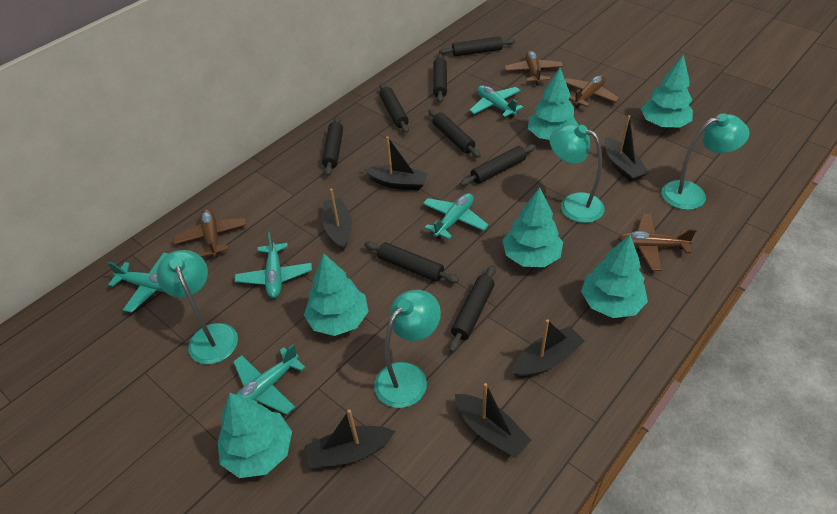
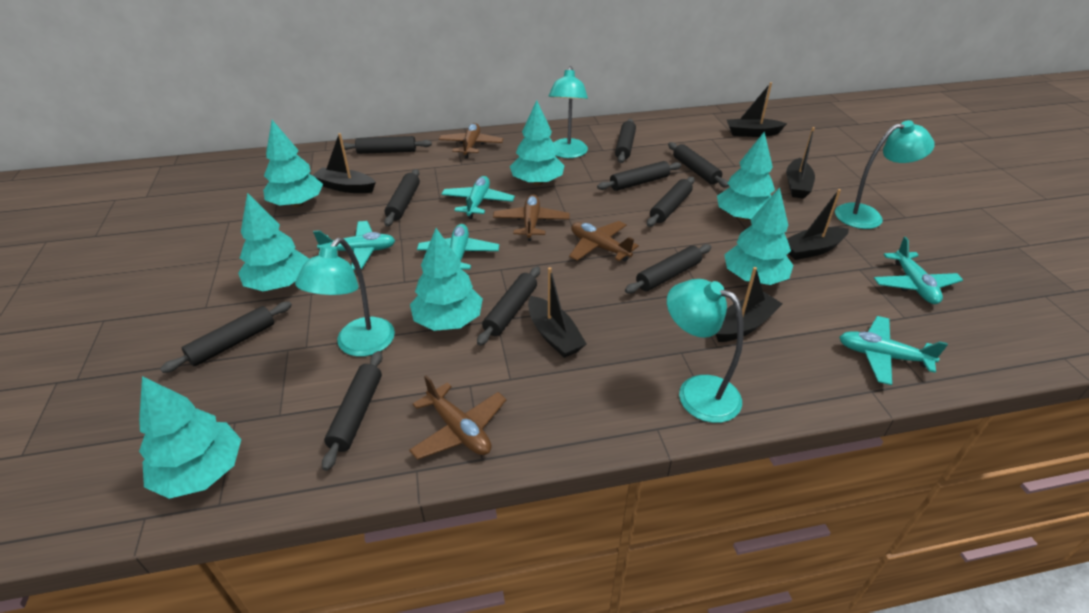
black rolling pin: 8 -> 10
turquoise tree: 6 -> 7

